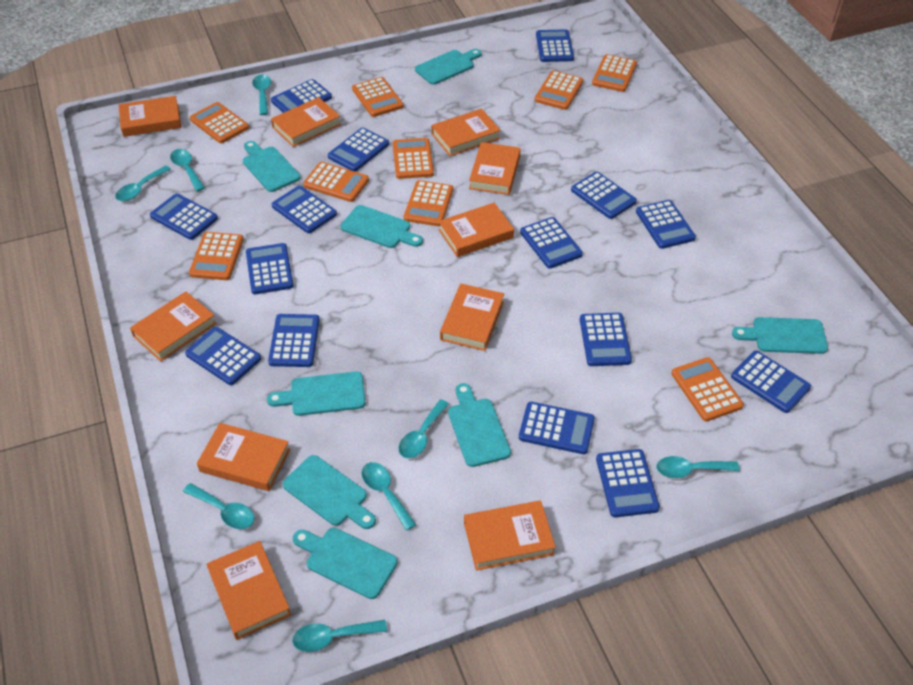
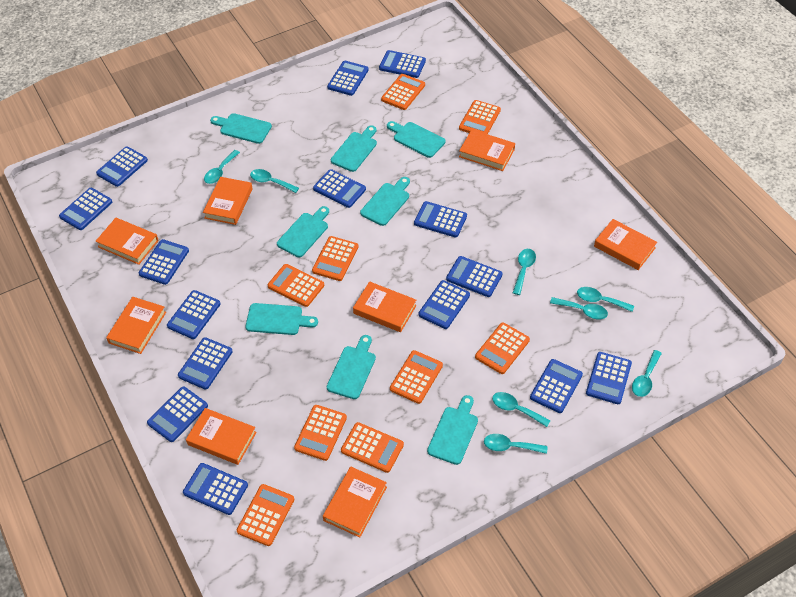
orange book: 10 -> 8

